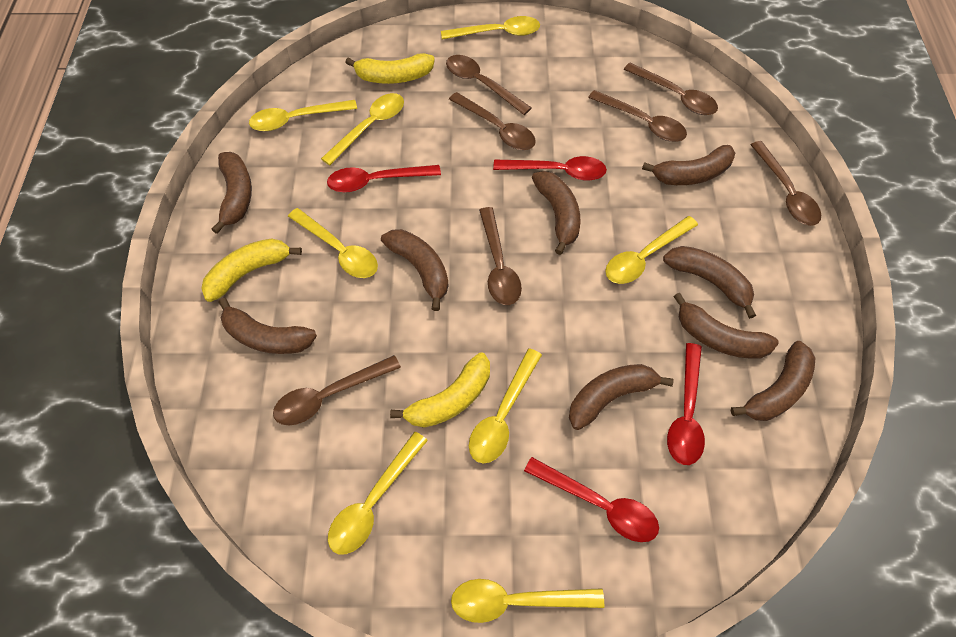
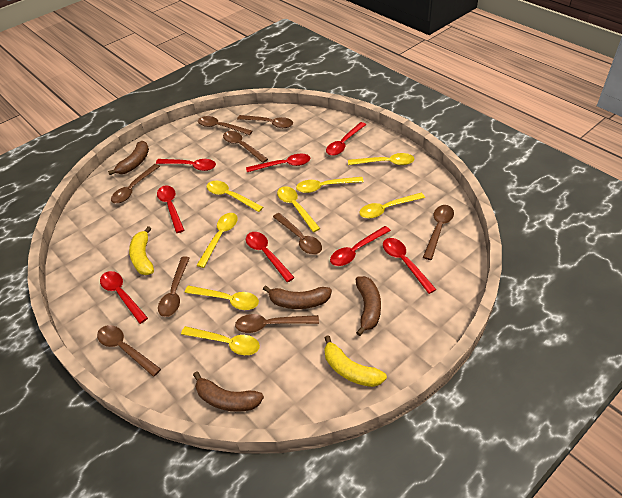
brown banana: 9 -> 4
brown spoon: 7 -> 9
red spoon: 4 -> 8
yellow banana: 3 -> 2

